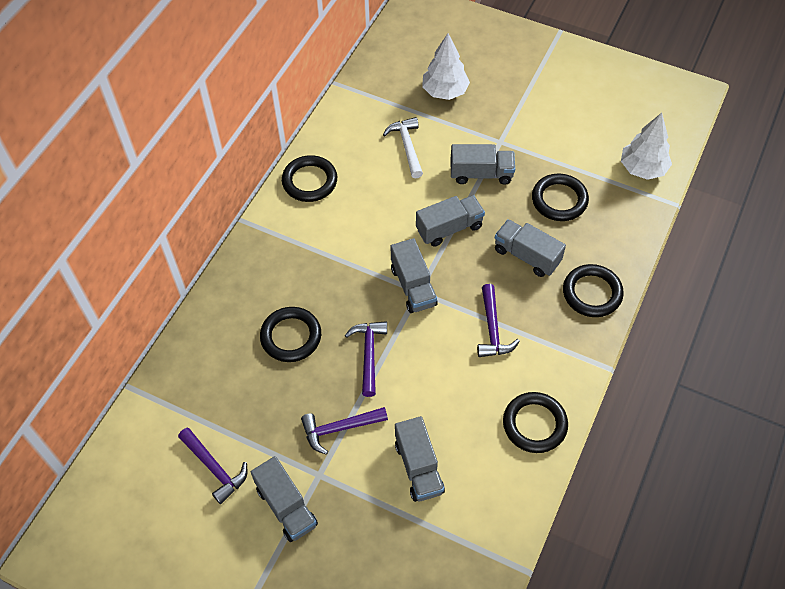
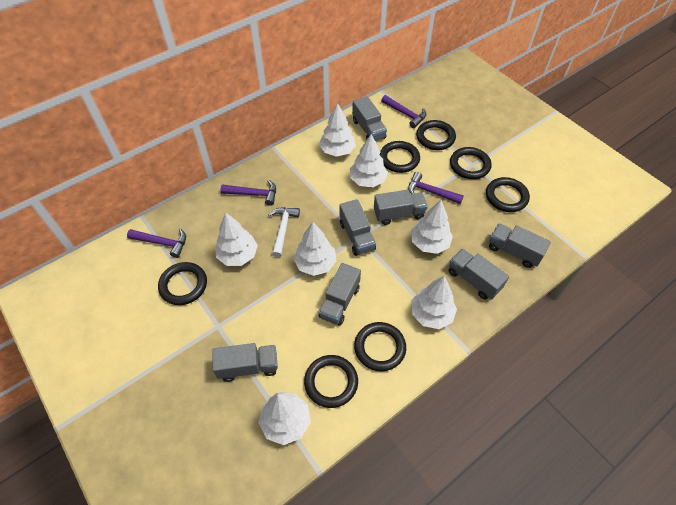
black ring: 5 -> 7
grey truck: 6 -> 7
white tree: 2 -> 7

